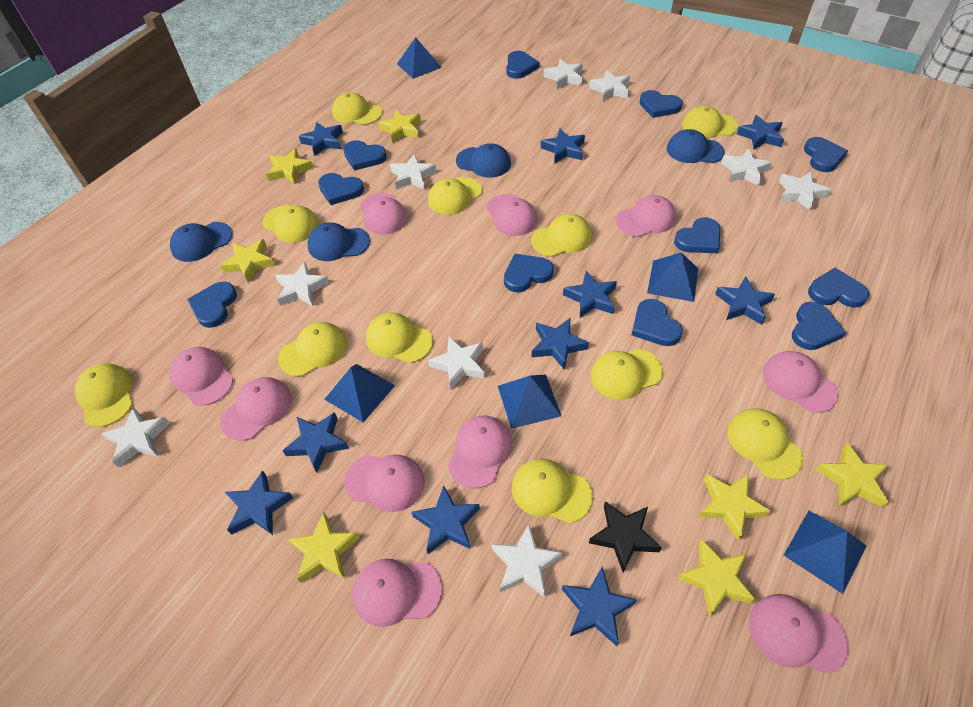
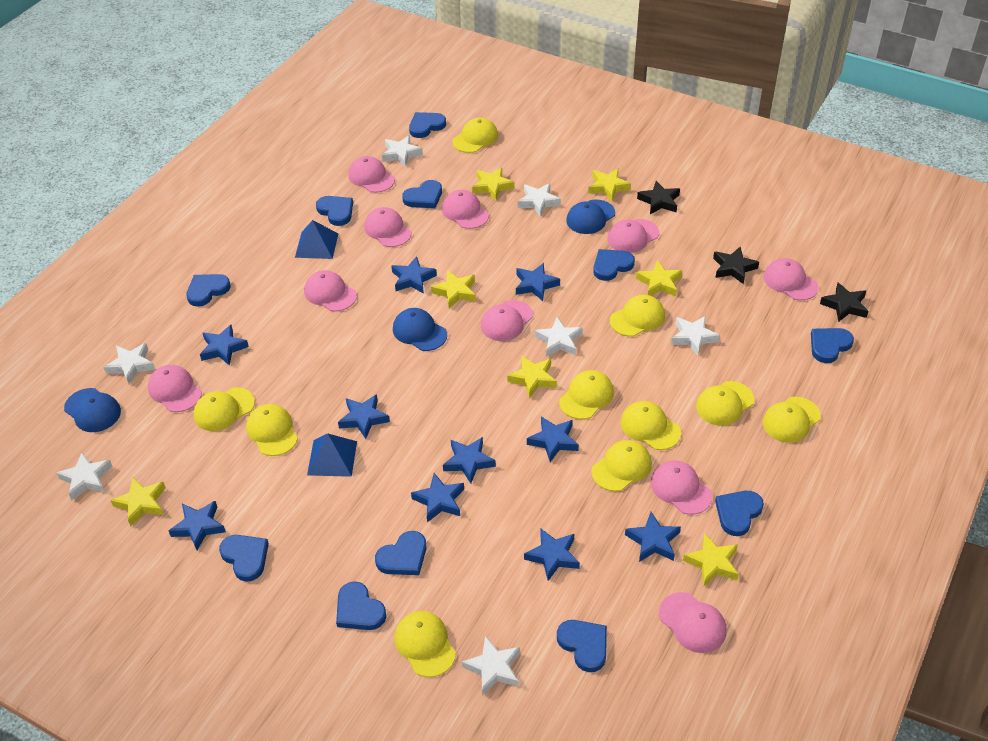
black star: 1 -> 3
blue cap: 4 -> 3
blue pyramid: 5 -> 2
white star: 9 -> 7
yellow cap: 11 -> 10

